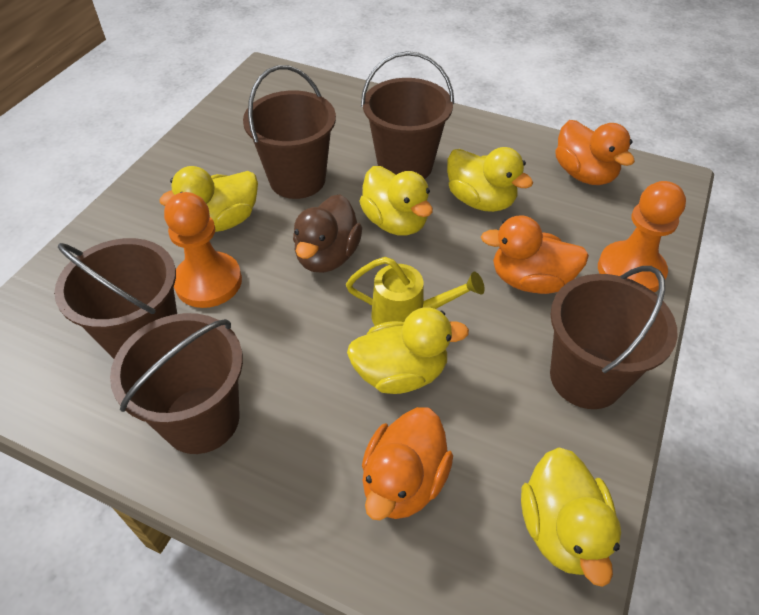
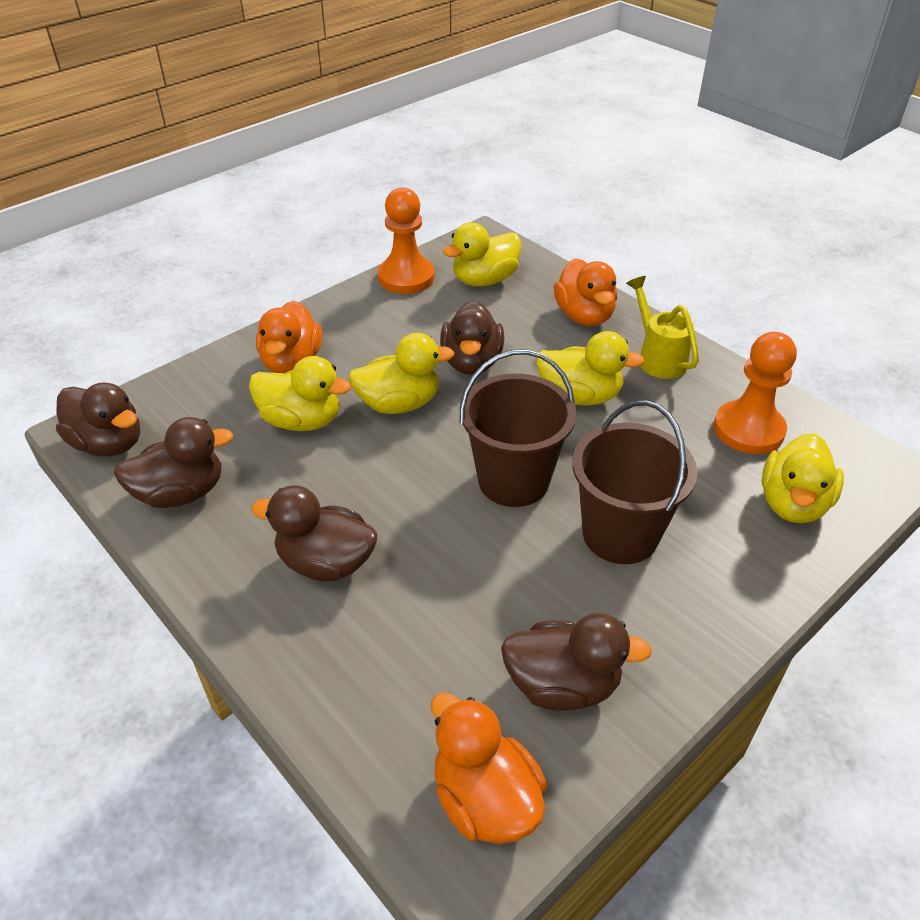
brown bucket: 5 -> 2
brown duck: 1 -> 5

